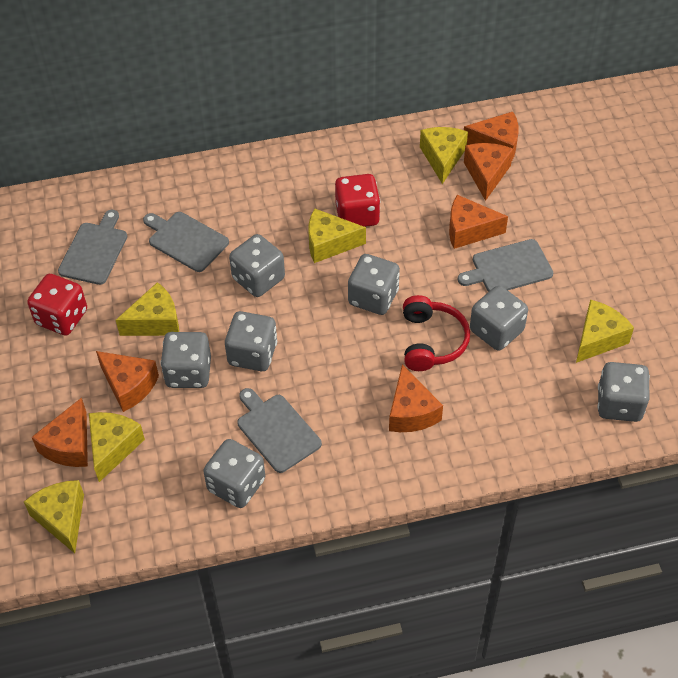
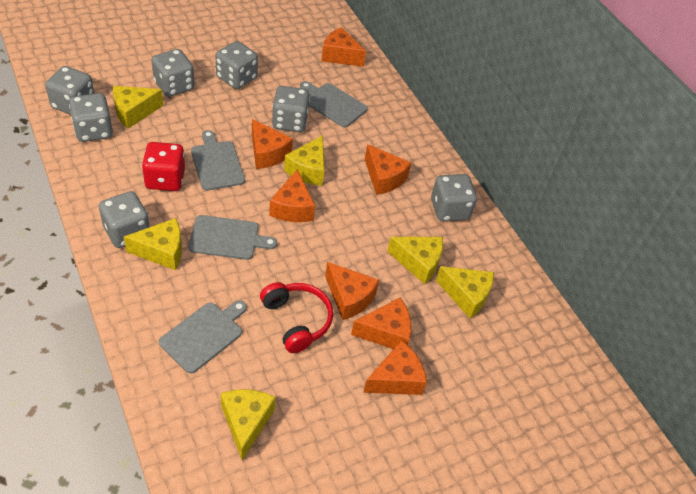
orange cheese: 6 -> 7
red dice: 2 -> 1

